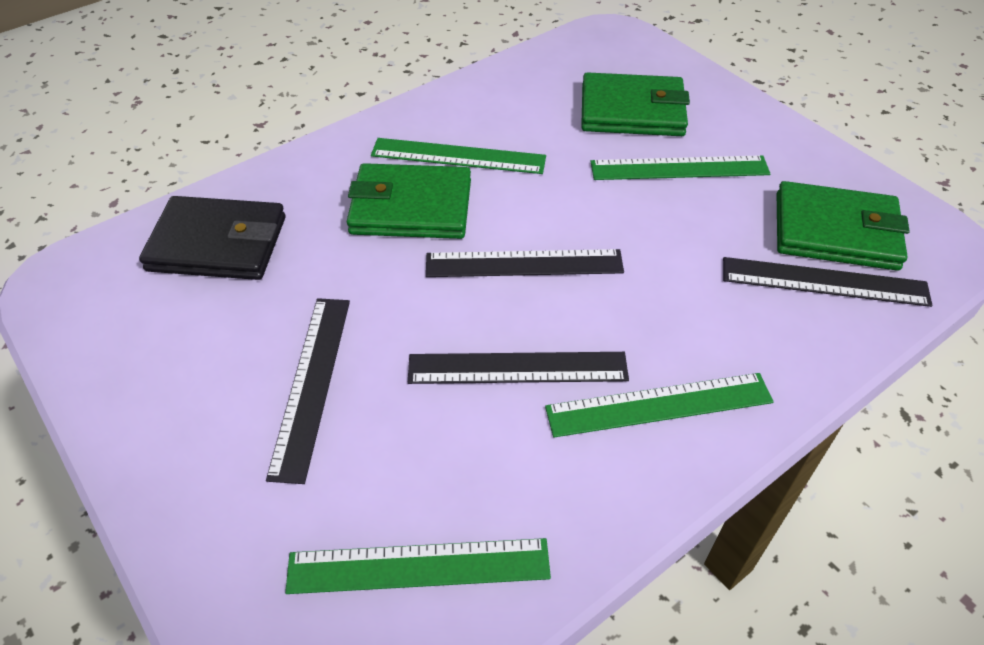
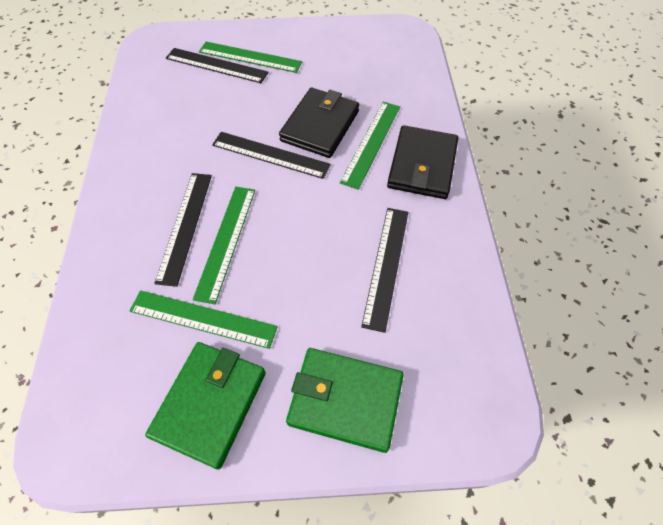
black wallet: 1 -> 2
green wallet: 3 -> 2

